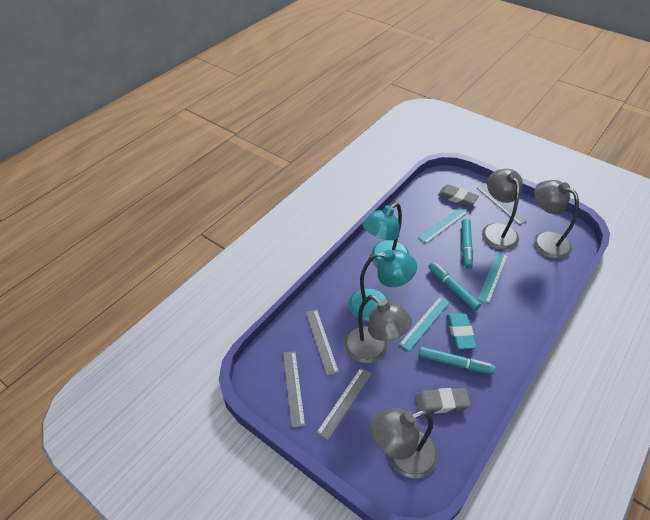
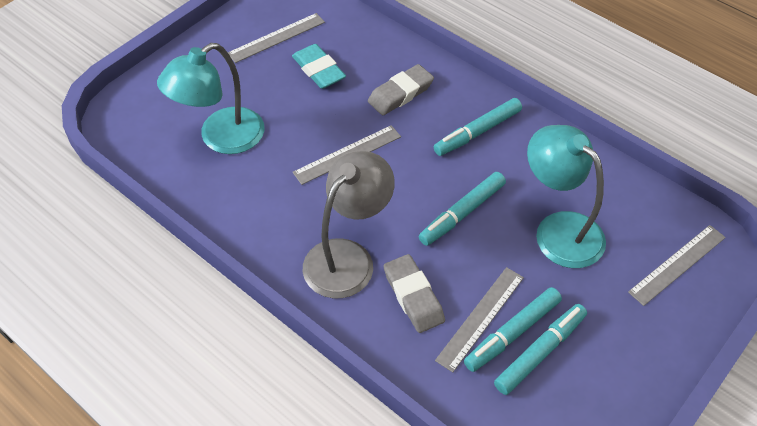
grey lamp: 4 -> 1
turquoise marker: 3 -> 4
turquoise ruler: 3 -> 0

